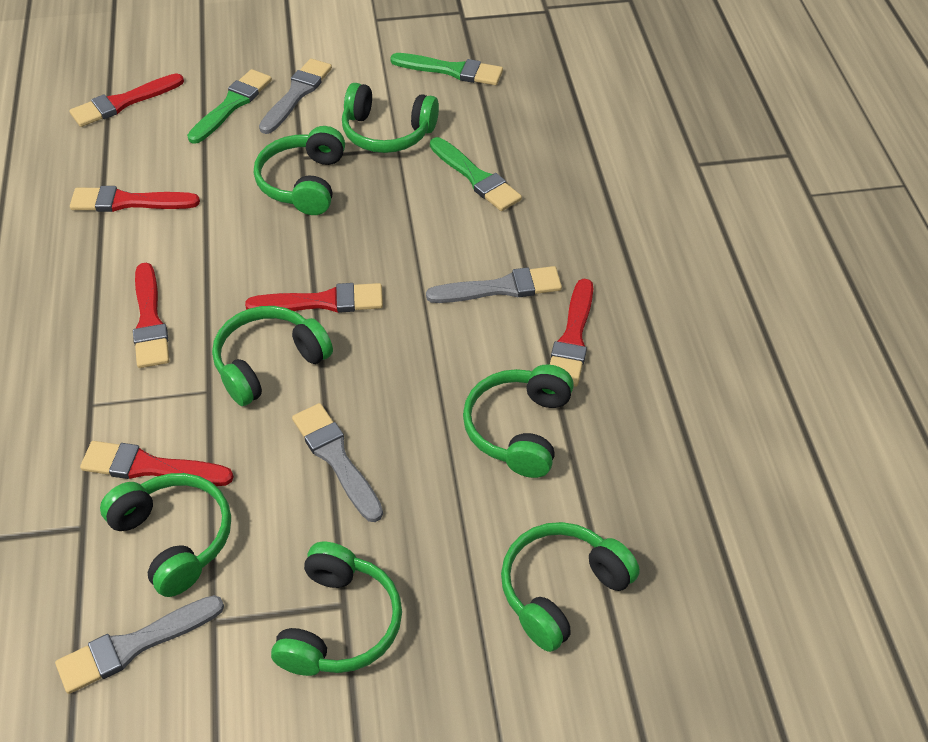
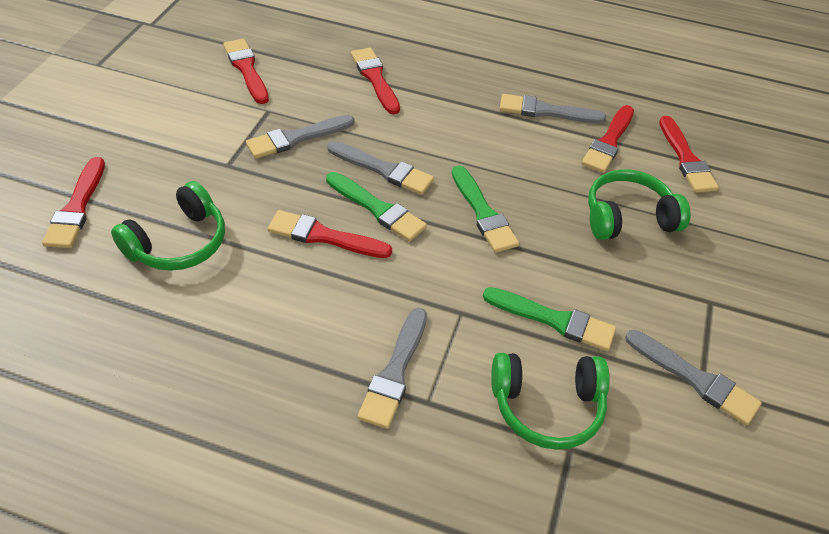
green headphones: 7 -> 3
grey brush: 4 -> 5

